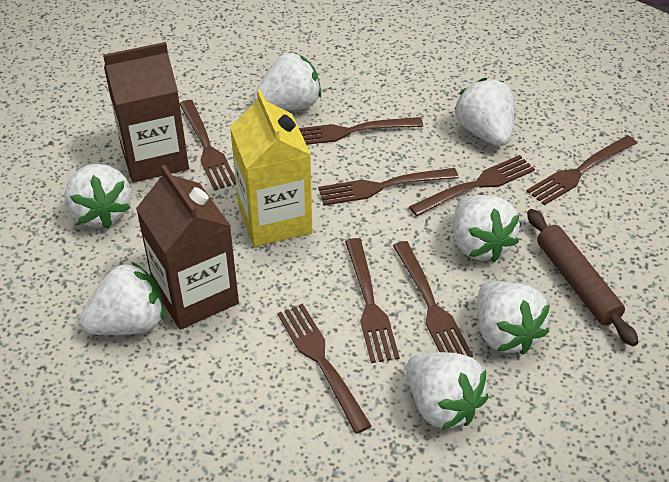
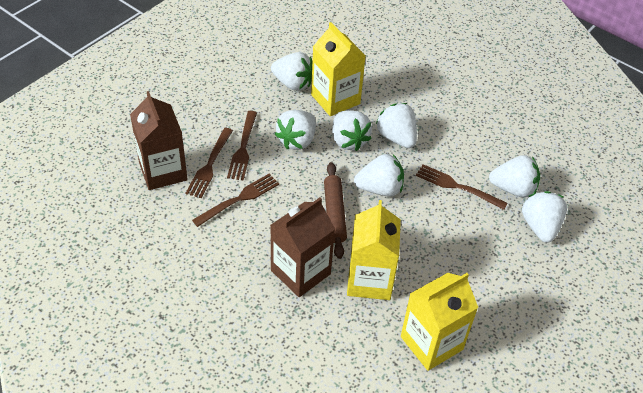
brown fork: 8 -> 4
yellow carton: 1 -> 3

